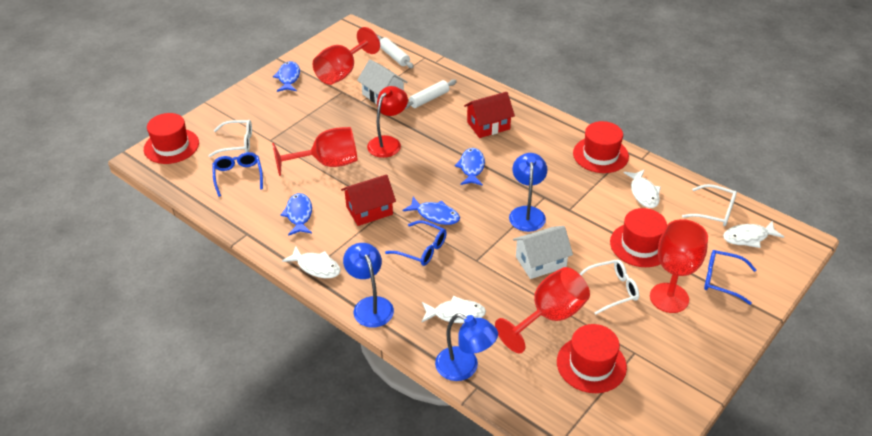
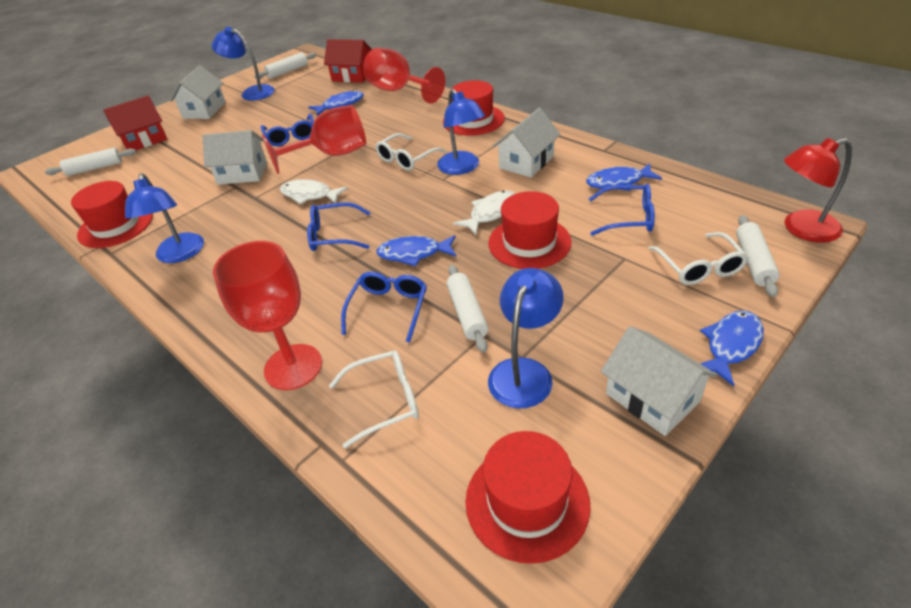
blue glasses: 3 -> 4
blue lamp: 3 -> 4
red goblet: 4 -> 3
white fish: 4 -> 2
white house: 2 -> 4
white rolling pin: 2 -> 4

